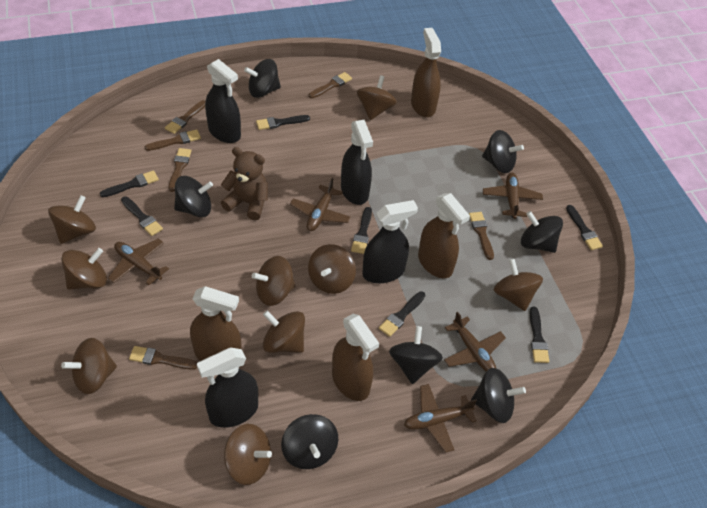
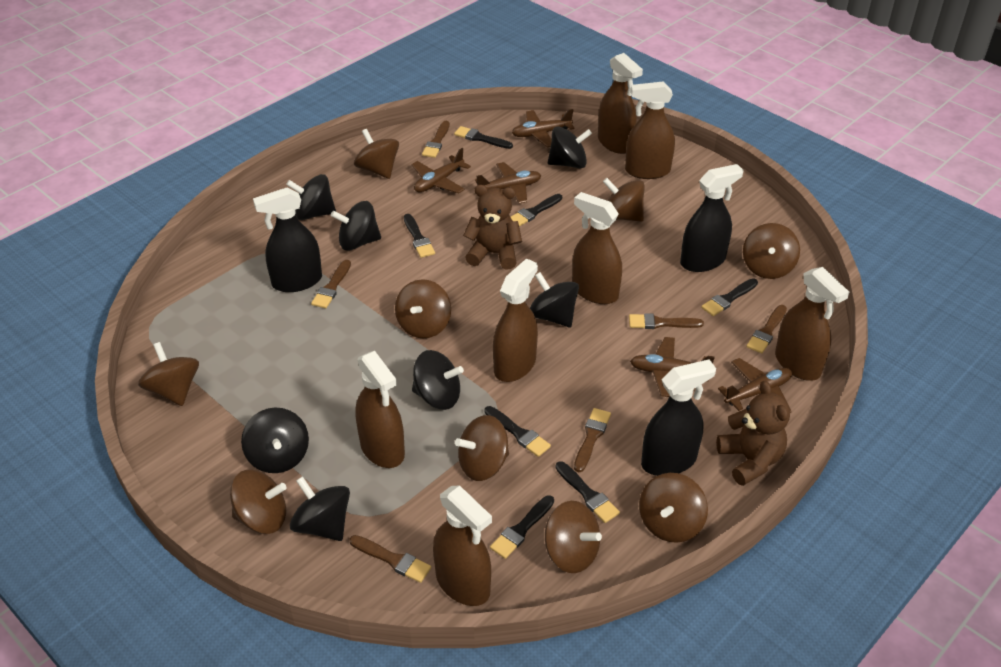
black spray bottle: 4 -> 3
brown spray bottle: 4 -> 7
brown teddy bear: 1 -> 2

